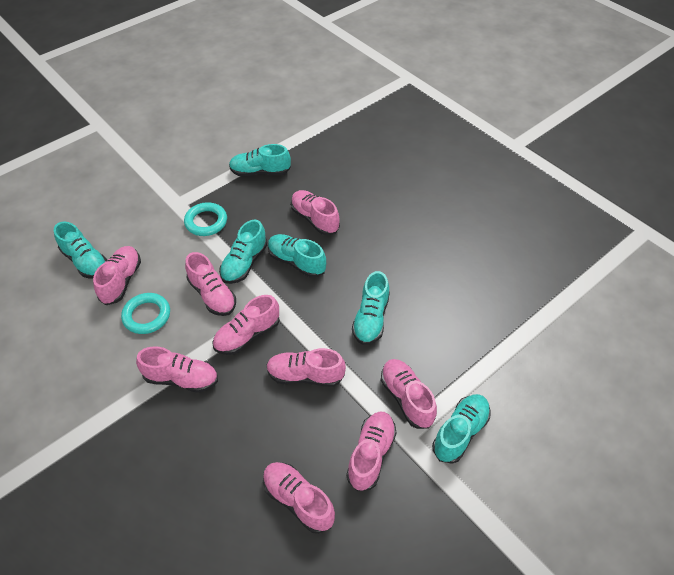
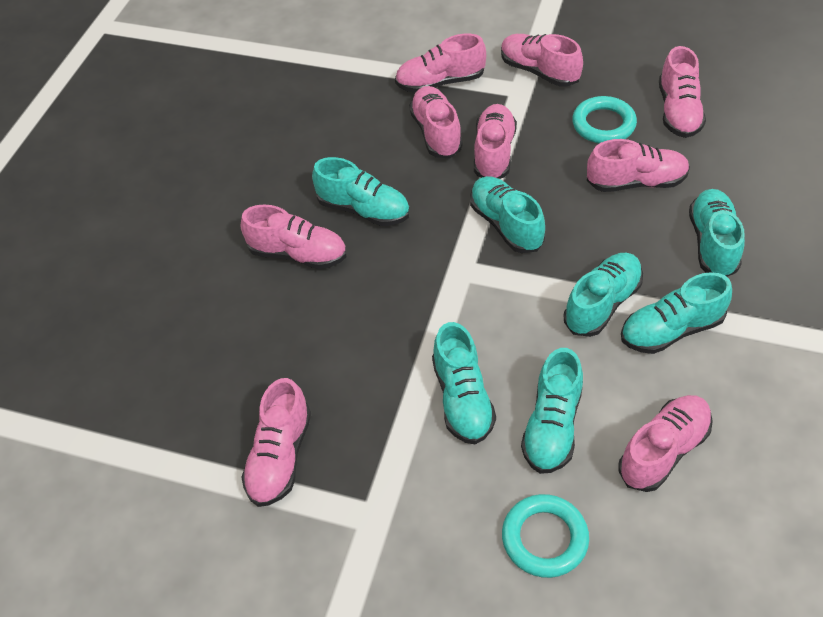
turquoise shoe: 6 -> 7

